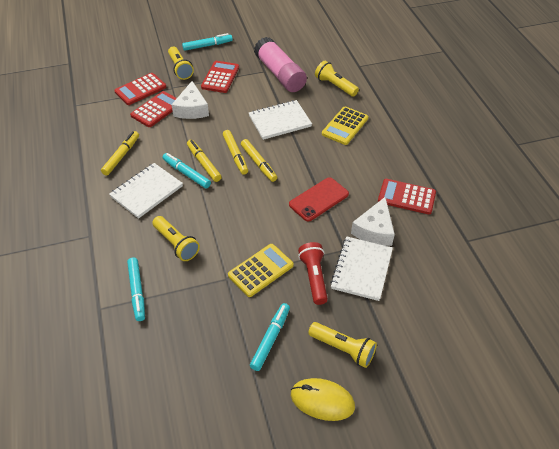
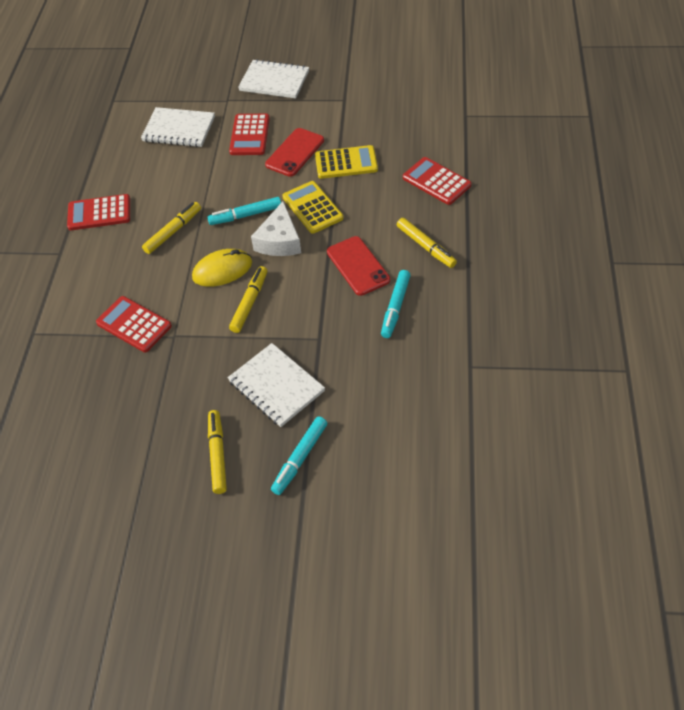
pink glue stick: 1 -> 0
red flashlight: 1 -> 0
red phone: 1 -> 2
turquoise marker: 4 -> 3
white cheese: 2 -> 1
yellow flashlight: 4 -> 0

